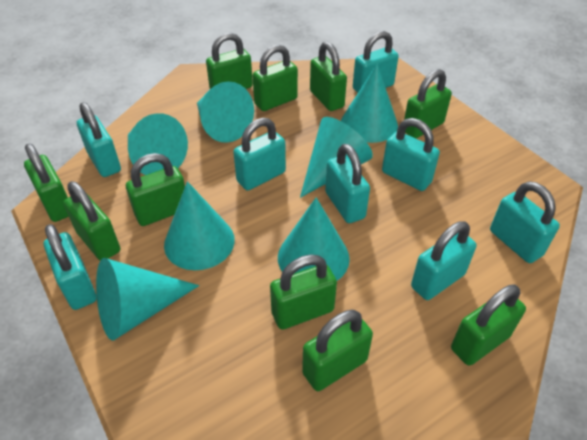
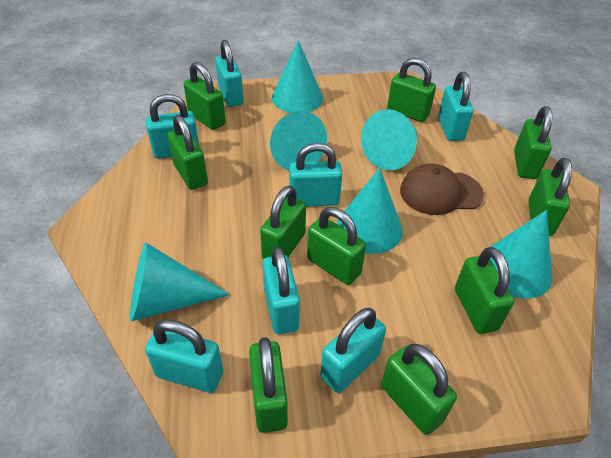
brown cap: 0 -> 1
turquoise cone: 7 -> 6
turquoise padlock: 8 -> 7

